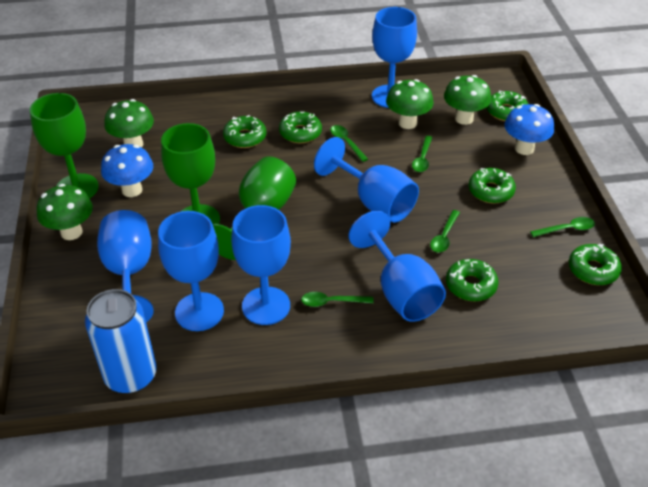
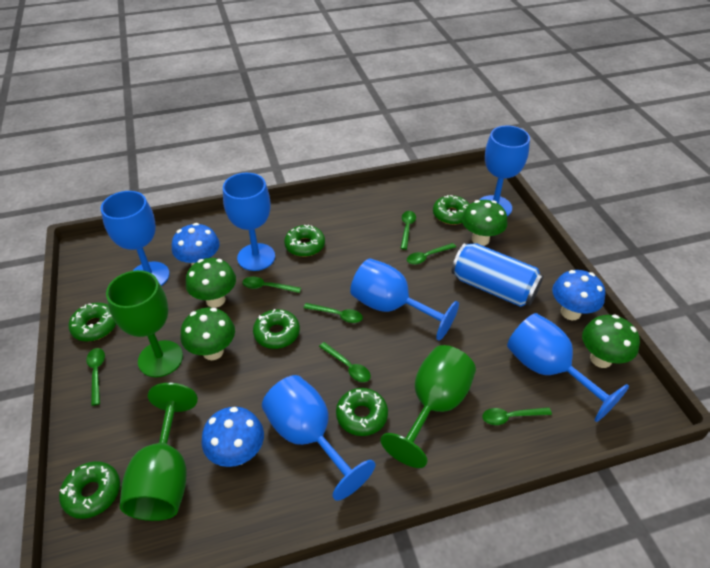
blue mushroom: 2 -> 3
green spoon: 5 -> 7

